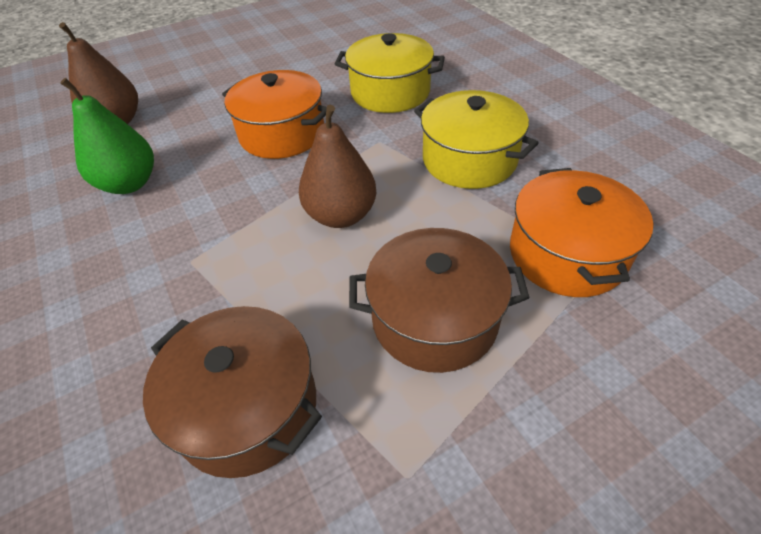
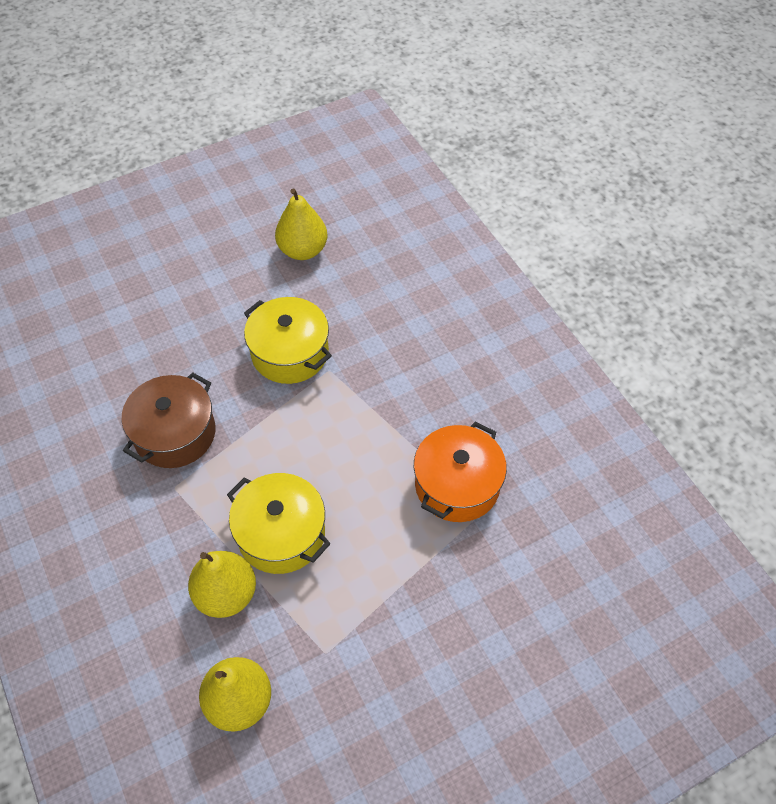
brown pear: 2 -> 0
brown pot: 2 -> 1
green pear: 1 -> 0
orange pot: 2 -> 1
yellow pear: 0 -> 3

